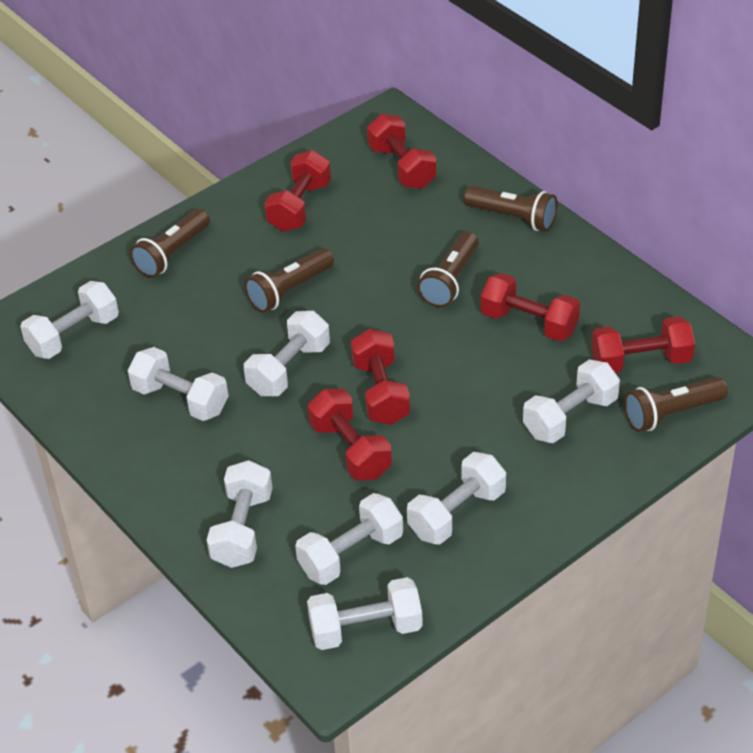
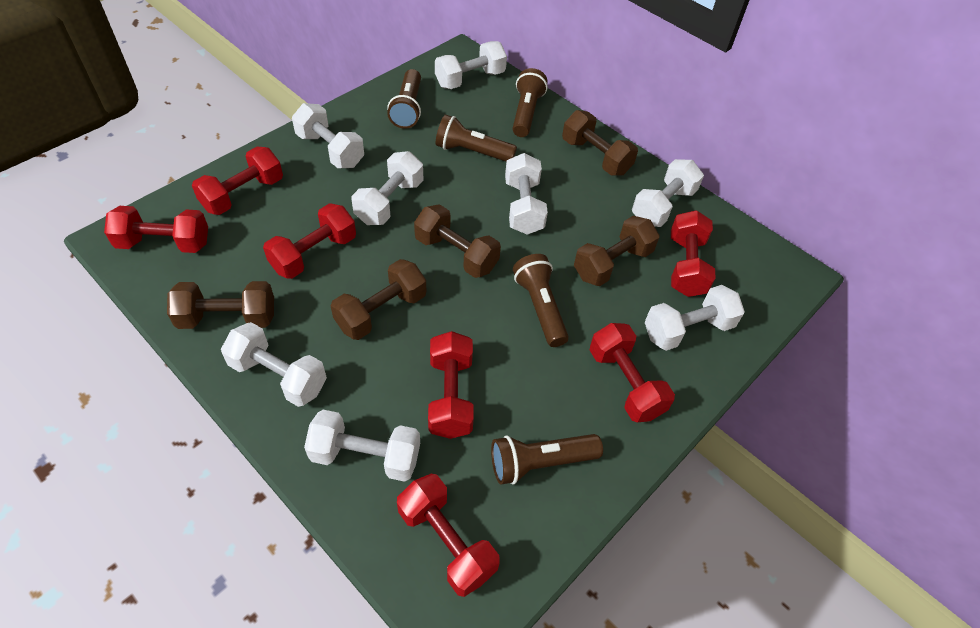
brown dumbbell: 0 -> 5
red dumbbell: 6 -> 7

